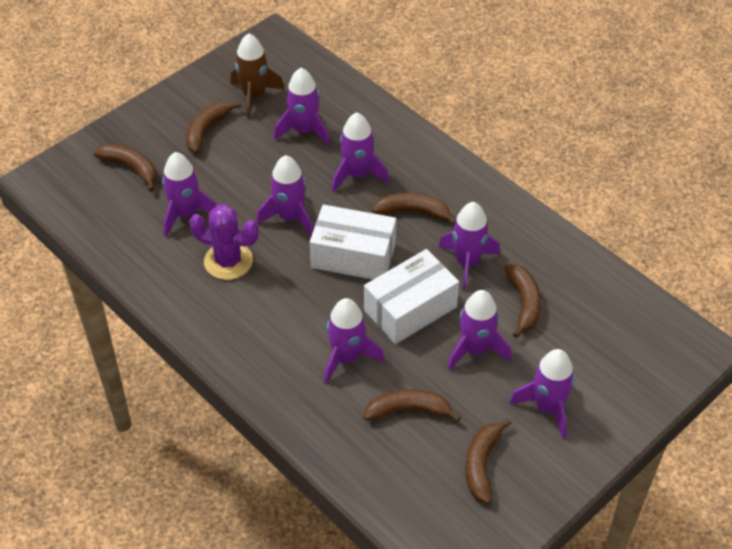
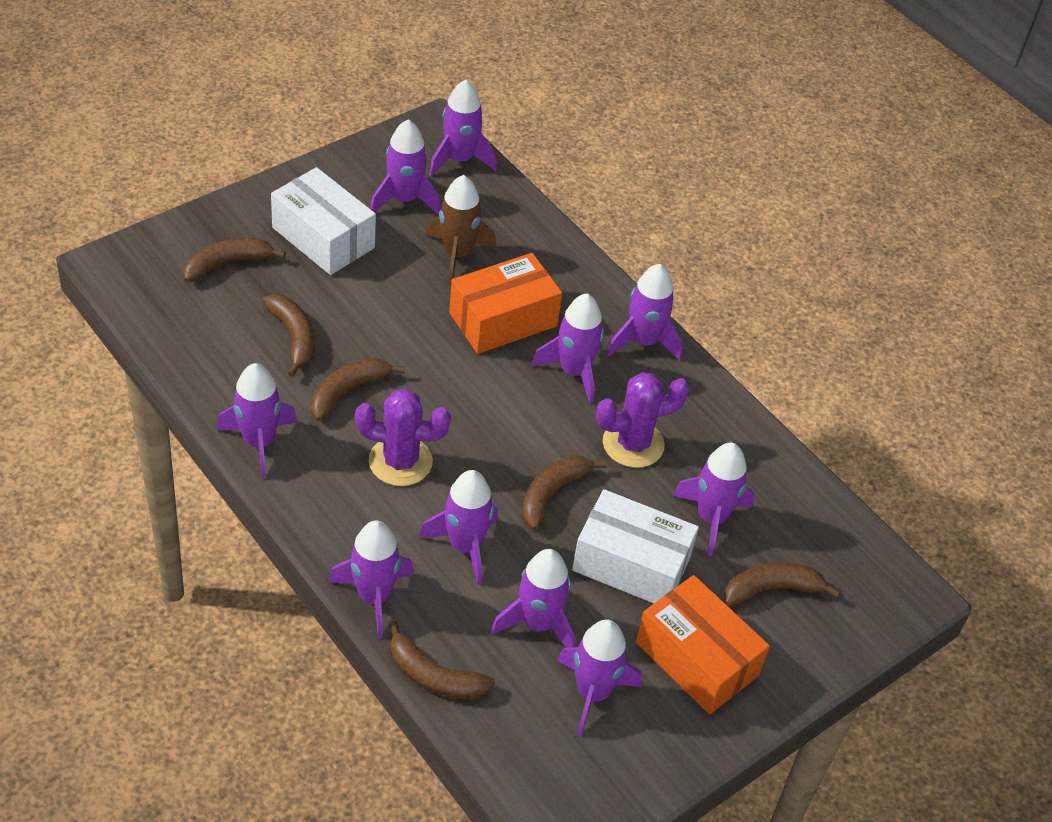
orange box: 0 -> 2
purple cactus: 1 -> 2
purple rocket: 8 -> 10

